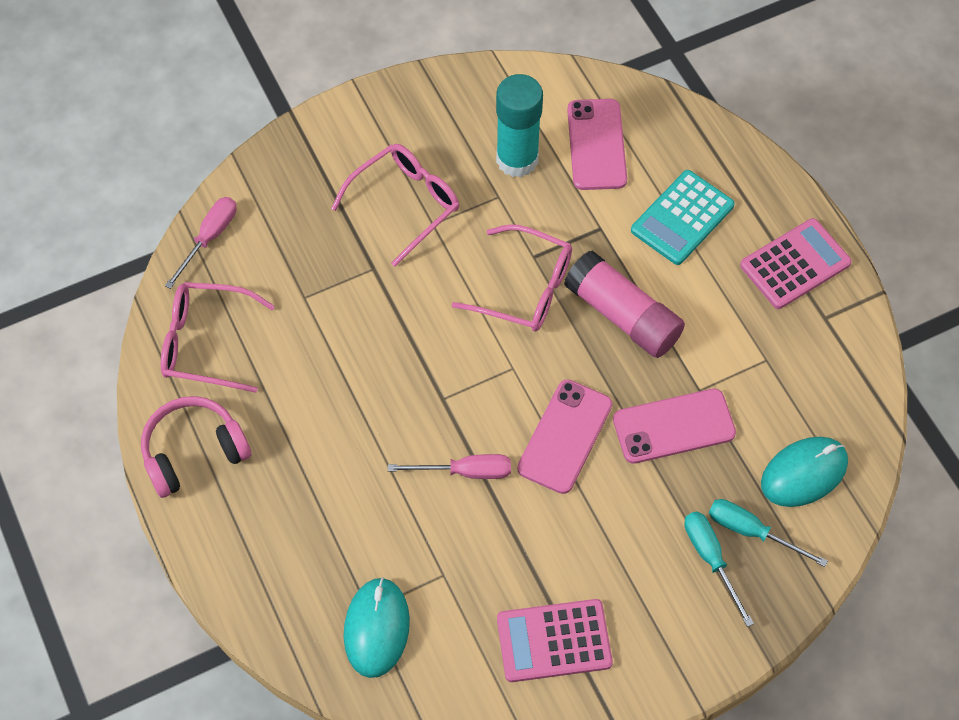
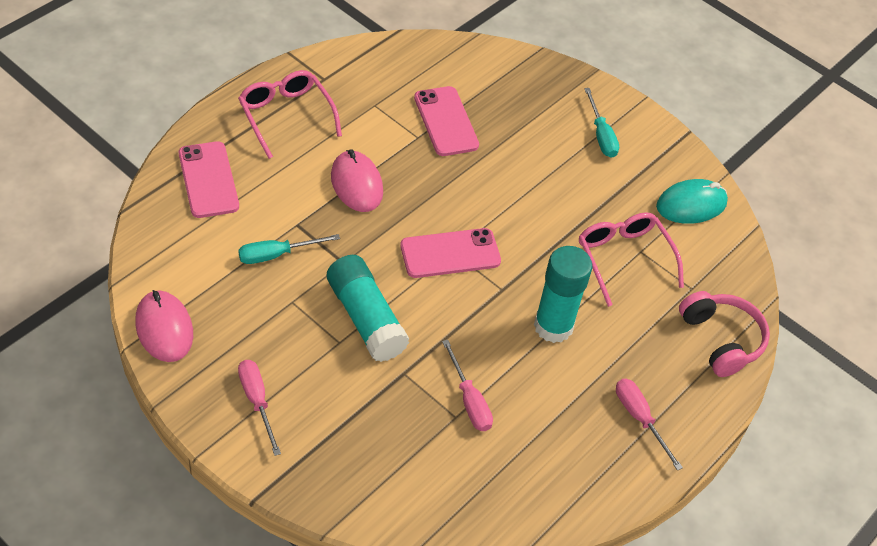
pink calculator: 2 -> 0
pink glasses: 3 -> 2
pink glue stick: 1 -> 0
pink mouse: 0 -> 2
pink screwdriver: 2 -> 3
turquoise calculator: 1 -> 0
turquoise glue stick: 1 -> 2
turquoise mouse: 2 -> 1

